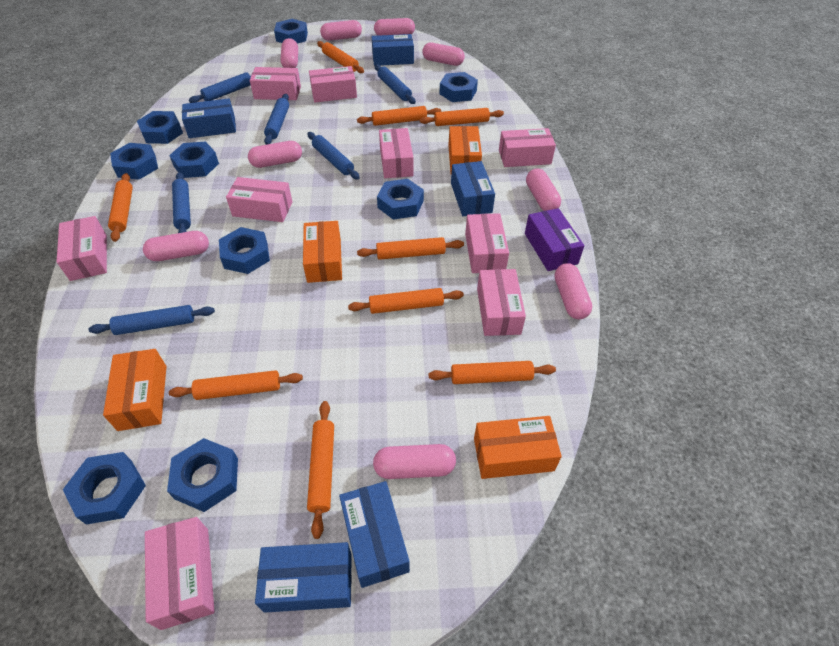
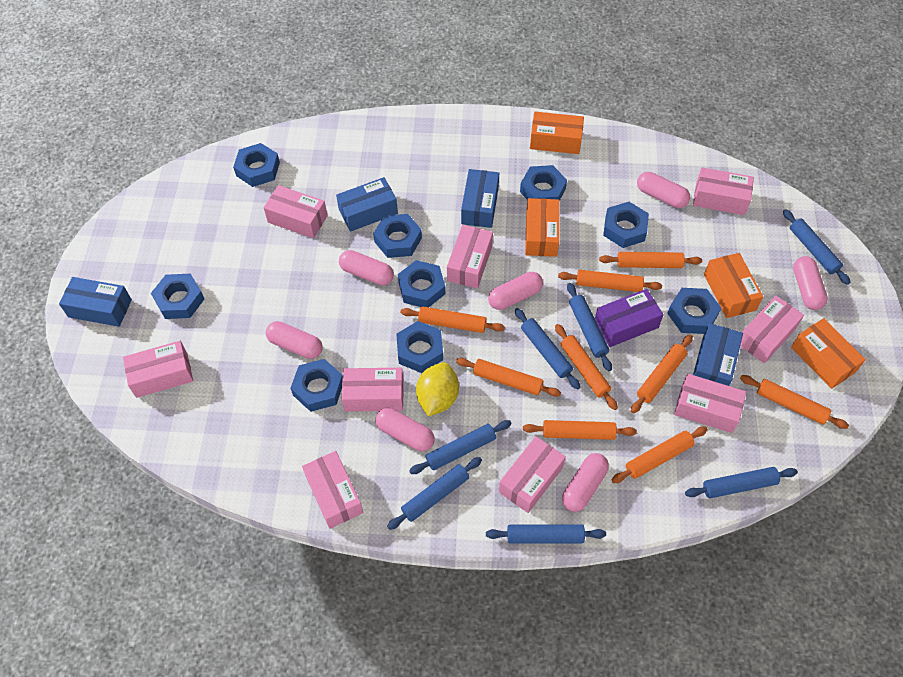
blue box: 5 -> 4
blue rolling pin: 6 -> 7
pink capsule: 9 -> 7
yellow lemon: 0 -> 1

